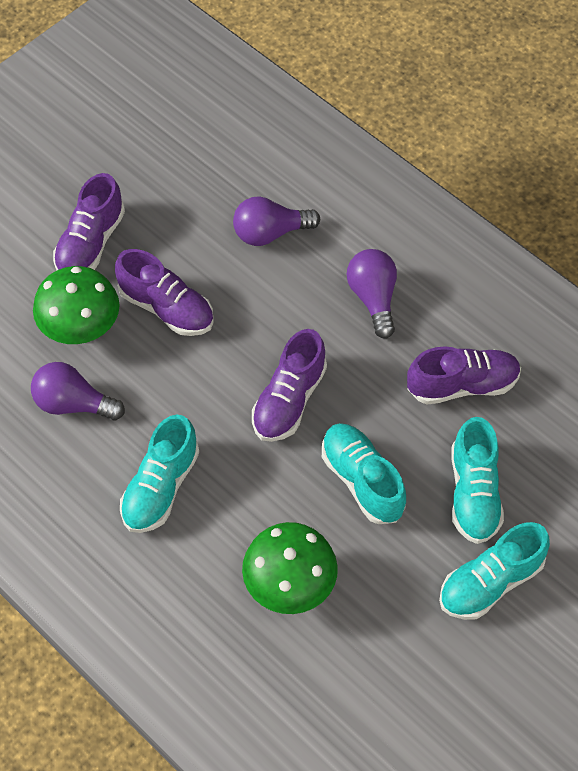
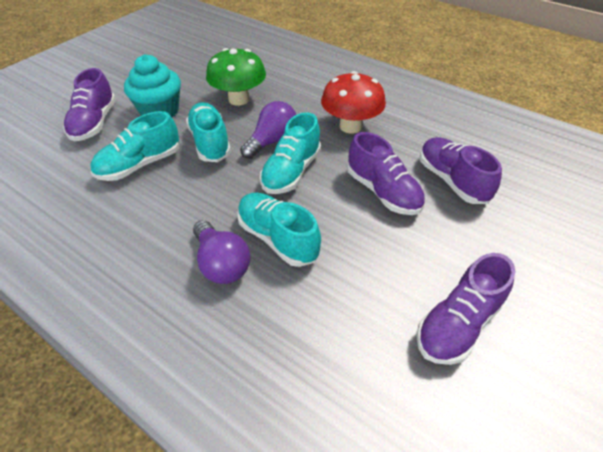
green mushroom: 2 -> 1
purple light bulb: 3 -> 2
red mushroom: 0 -> 1
turquoise cupcake: 0 -> 1

